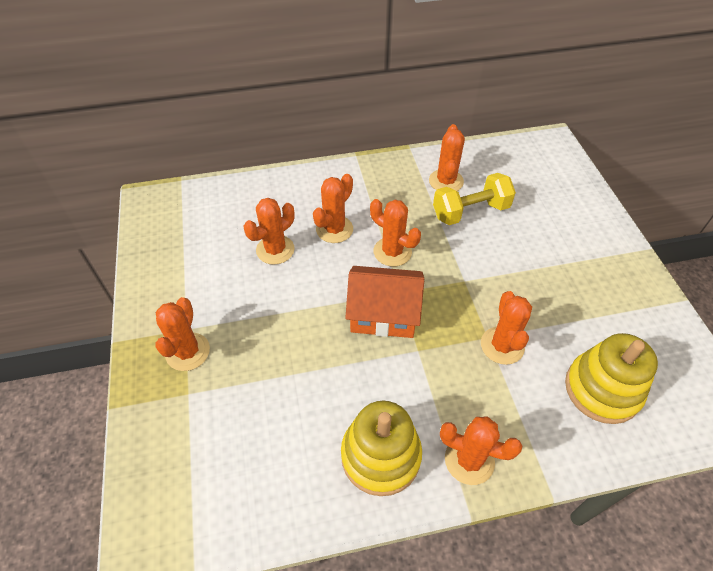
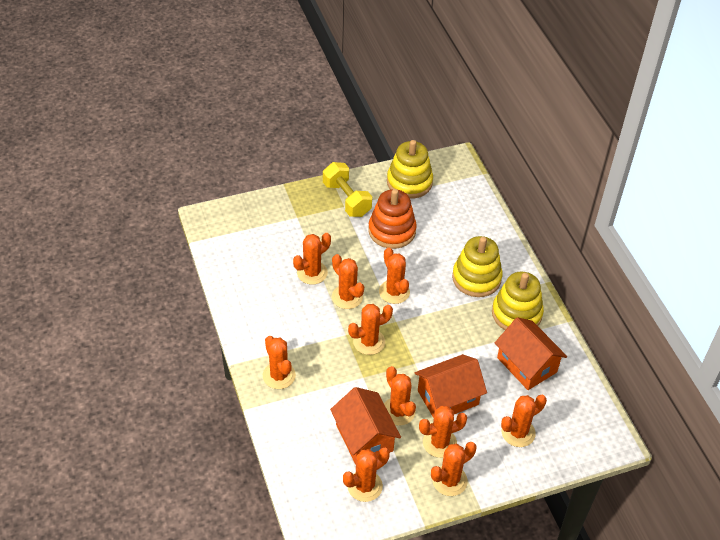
orange cactus: 7 -> 10
orange house: 1 -> 3
orange stacking toy: 0 -> 1
yellow stacking toy: 2 -> 3

